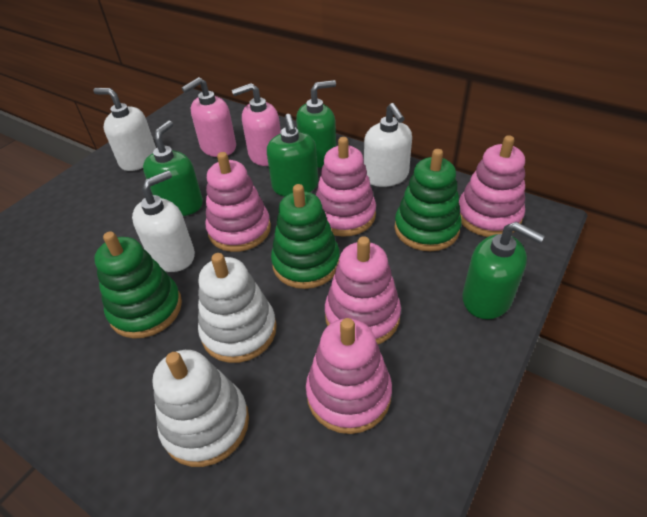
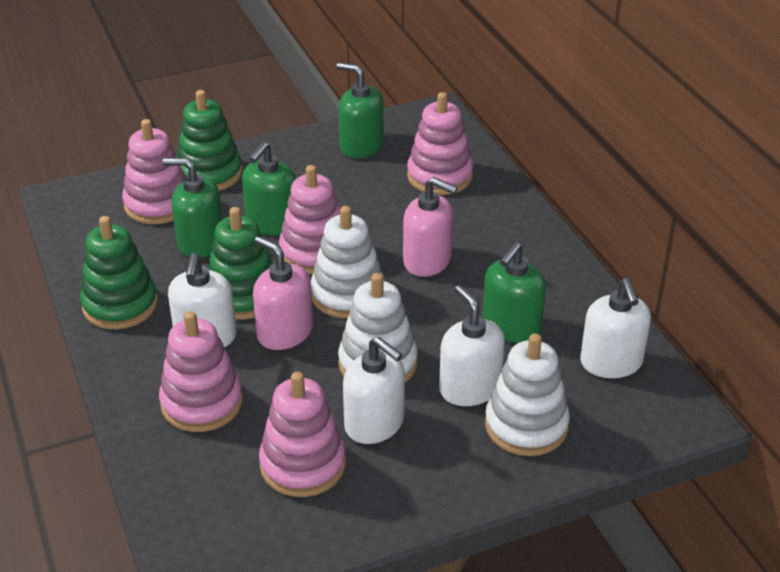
white soap dispenser: 3 -> 4
white stacking toy: 2 -> 3

